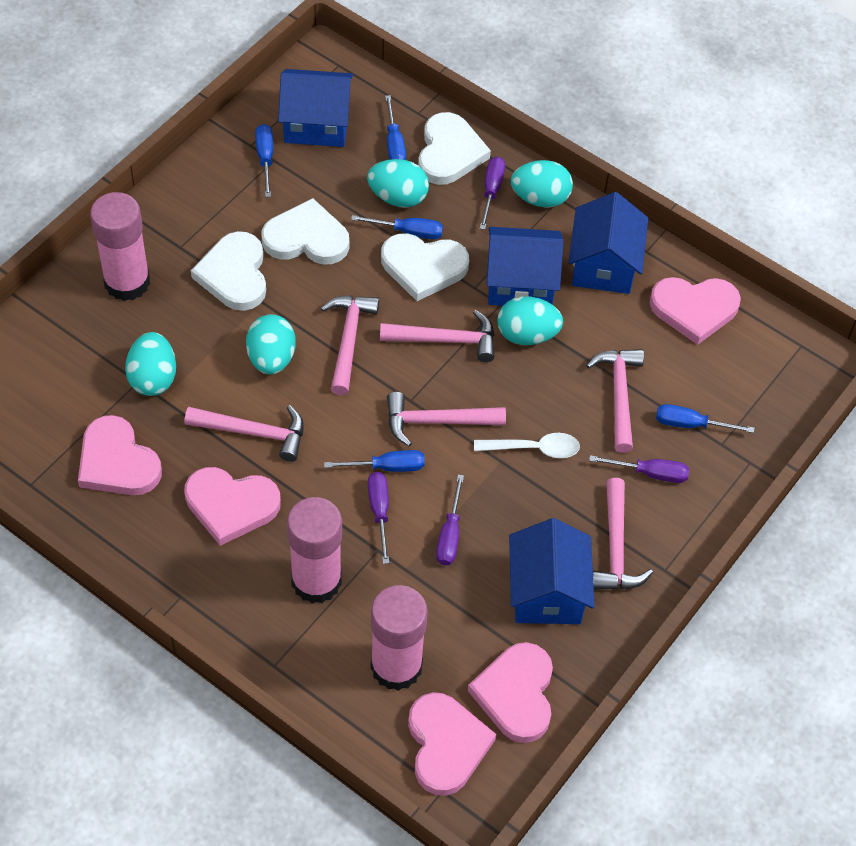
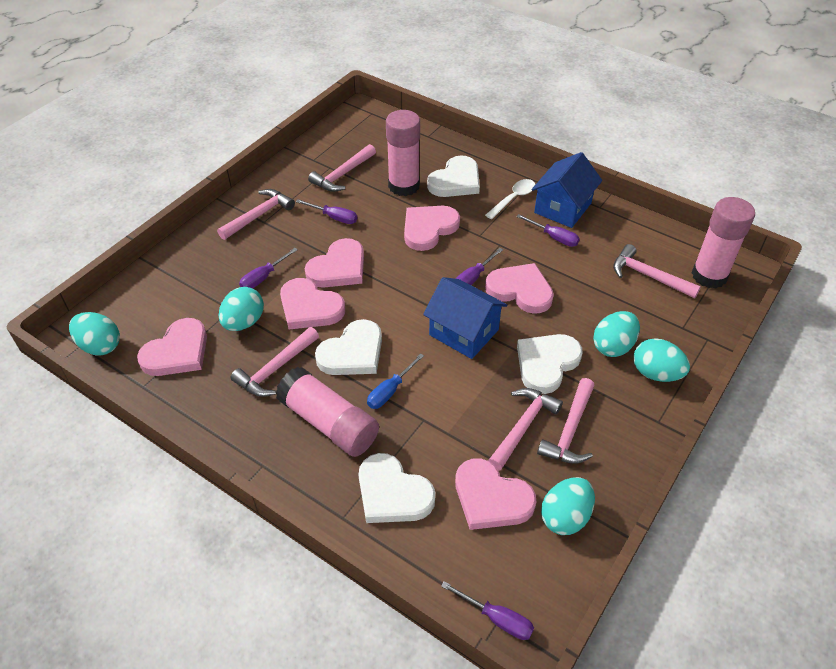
blue house: 4 -> 2
blue screwdriver: 5 -> 1
pink heart: 5 -> 6
purple screwdriver: 4 -> 5

